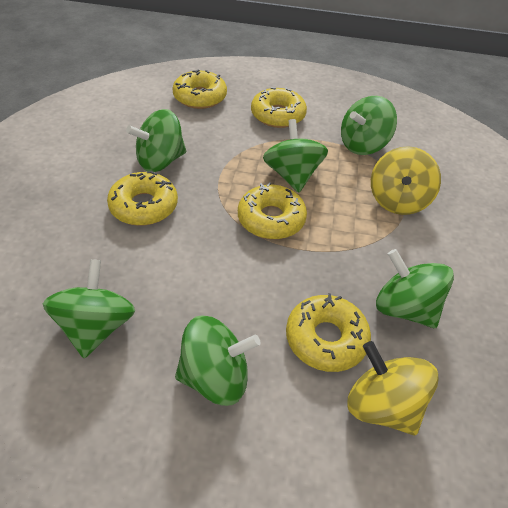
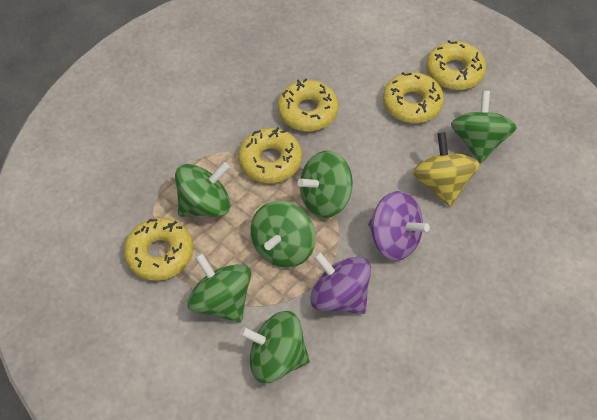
purple spinning top: 0 -> 2
yellow spinning top: 2 -> 1

